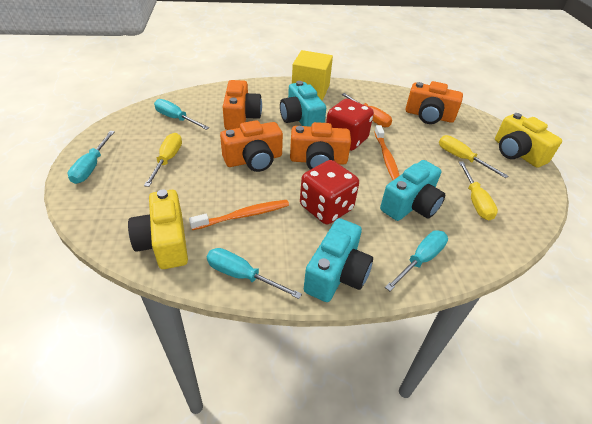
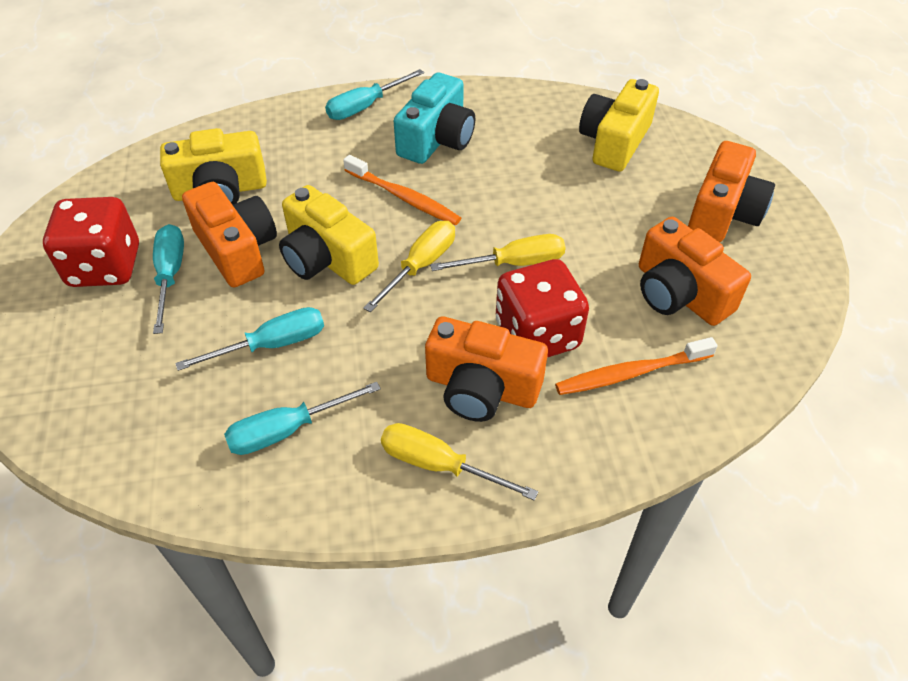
orange screwdriver: 1 -> 0
turquoise camera: 3 -> 1
yellow camera: 2 -> 3
yellow cube: 1 -> 0

